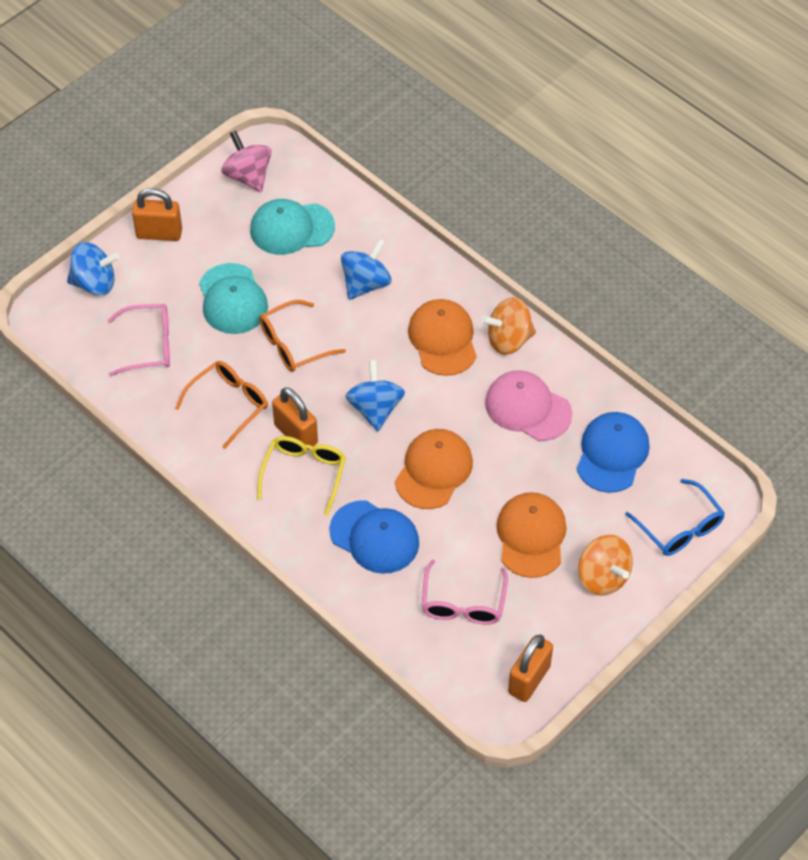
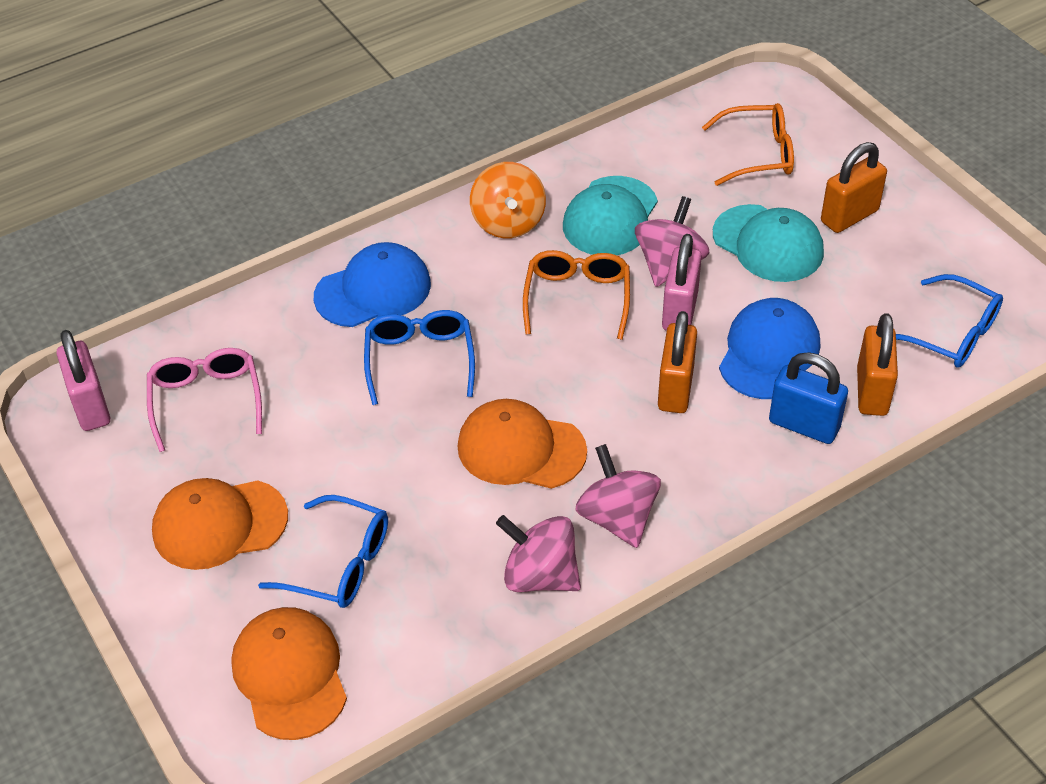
blue glasses: 1 -> 3
blue padlock: 0 -> 1
blue spinning top: 3 -> 0
orange spinning top: 2 -> 1
pink cap: 1 -> 0
pink glasses: 2 -> 1
pink padlock: 0 -> 2
pink spinning top: 1 -> 3
yellow glasses: 1 -> 0

